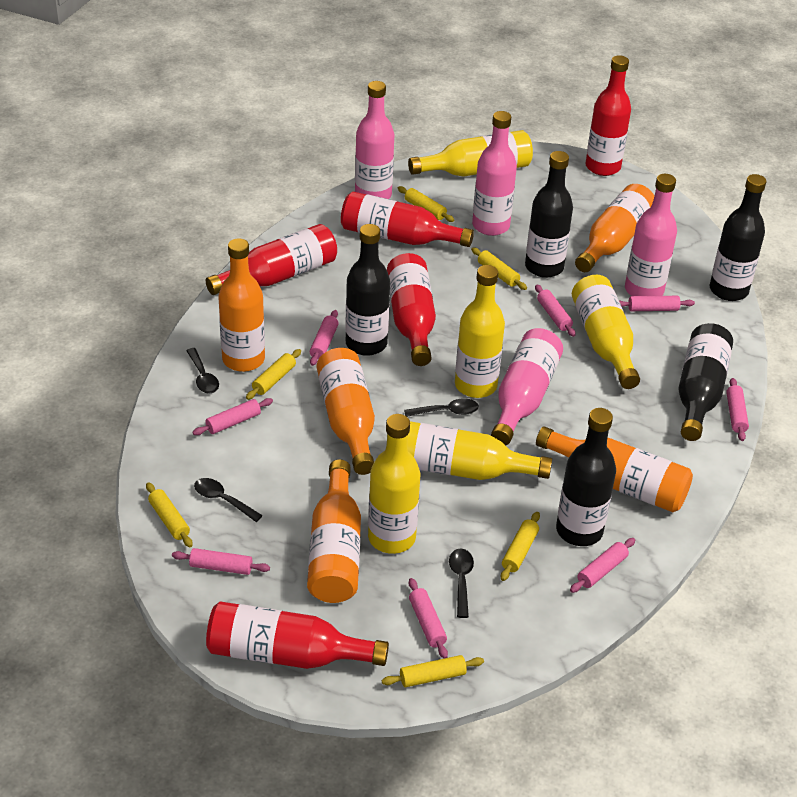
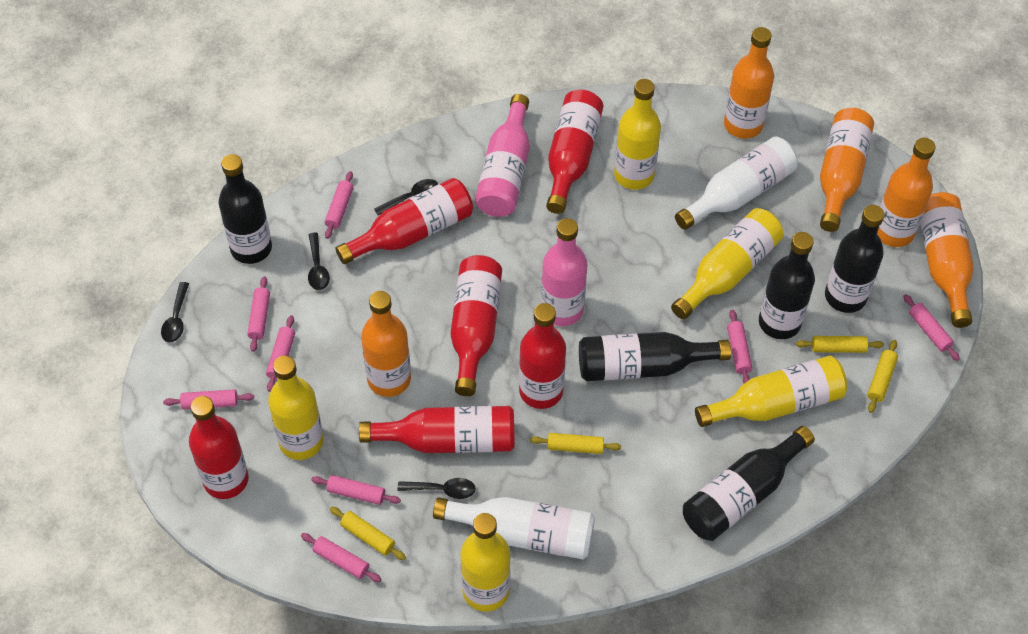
pink bottle: 4 -> 2
red bottle: 5 -> 6
white bottle: 0 -> 2
yellow rolling pin: 6 -> 4

